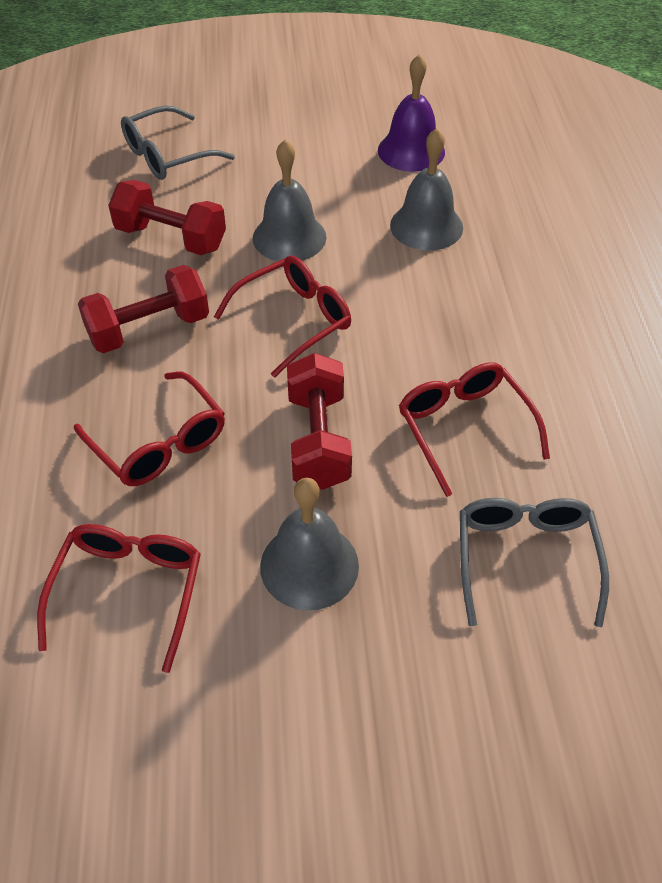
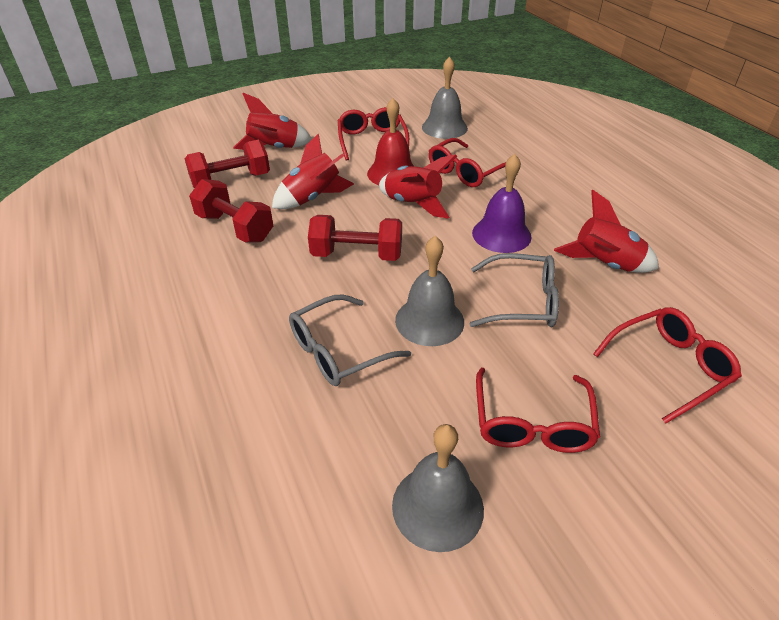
red bell: 0 -> 1
red rocket: 0 -> 4

